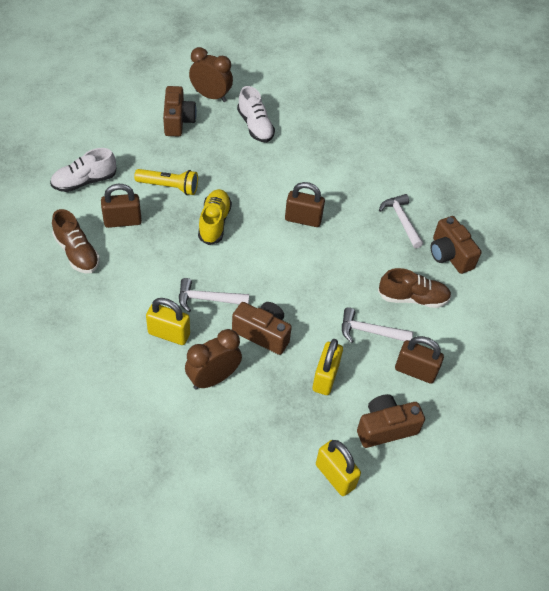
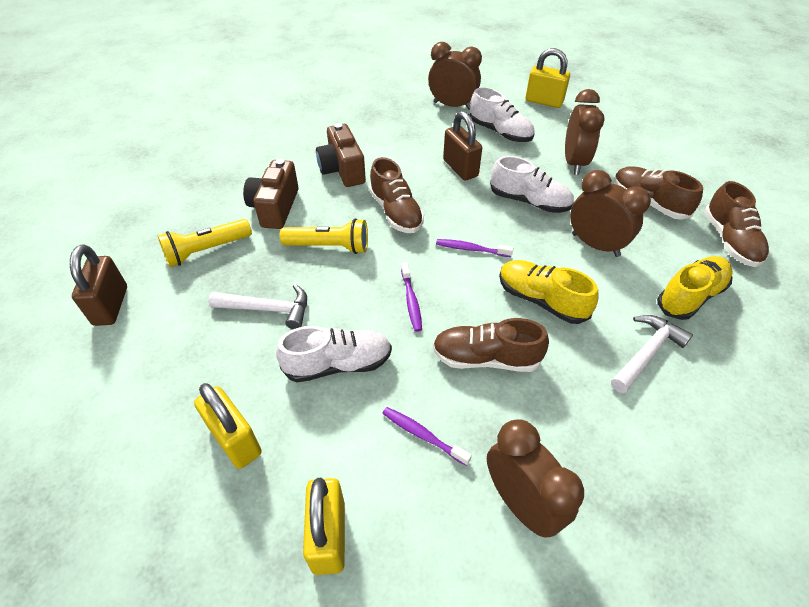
brown camera: 4 -> 2
brown clock: 2 -> 4
brown padlock: 3 -> 2
brown shoe: 2 -> 4
purple toothbrush: 0 -> 3
white hammer: 3 -> 2
white shoe: 2 -> 3
yellow flashlight: 1 -> 2
yellow shoe: 1 -> 2

